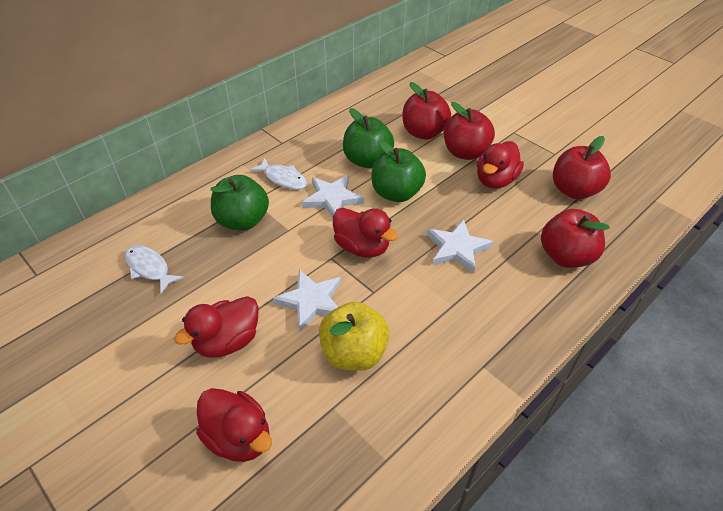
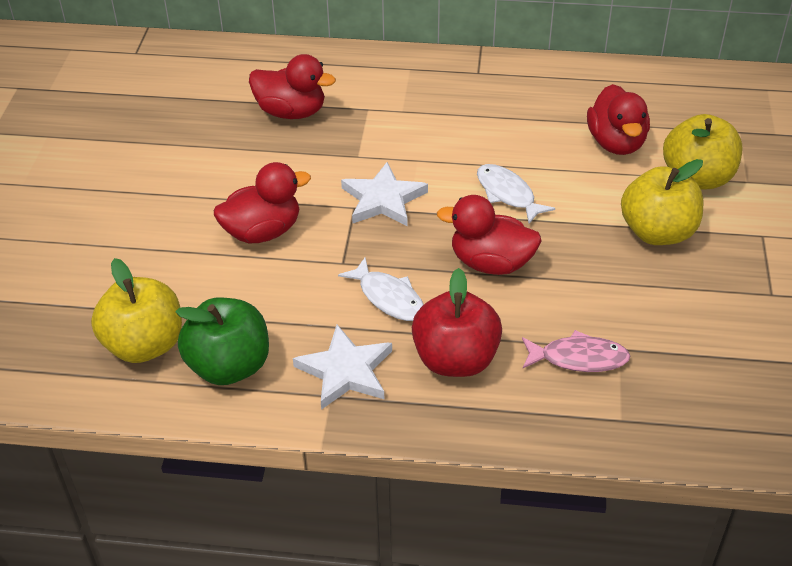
green apple: 3 -> 1
pink fish: 0 -> 1
red apple: 4 -> 1
white star: 3 -> 2
yellow apple: 1 -> 3

